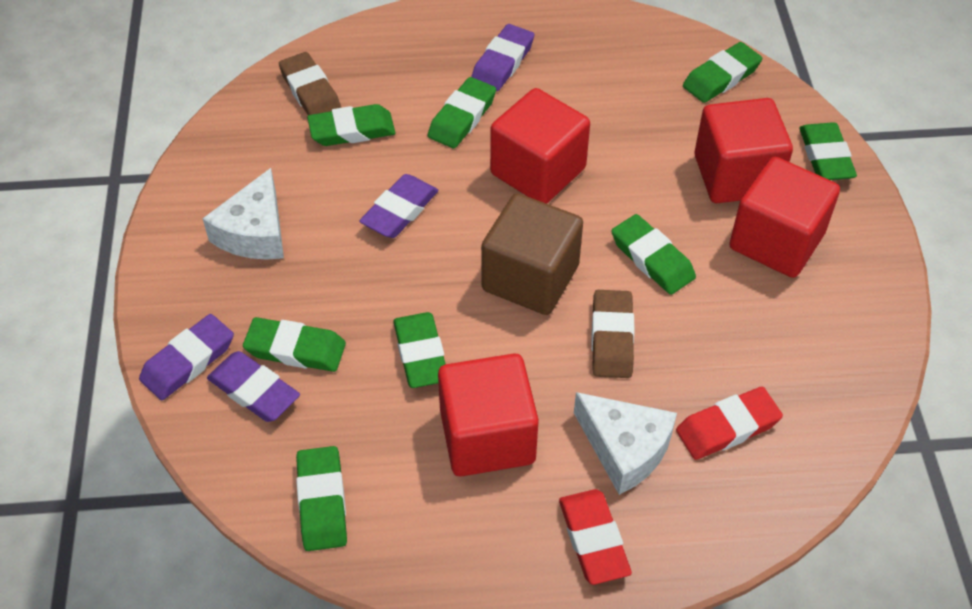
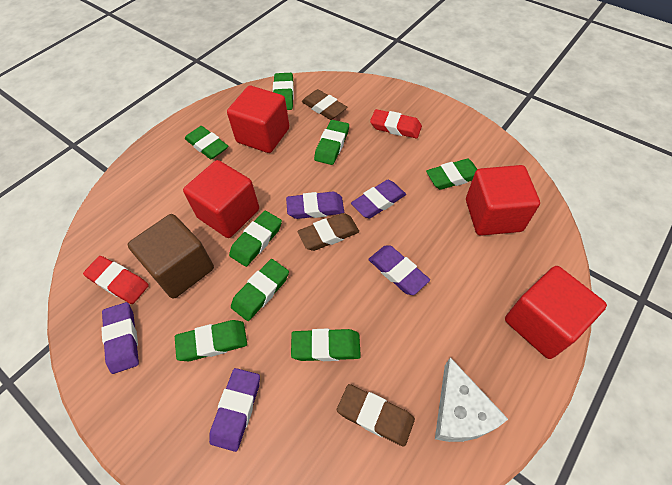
brown eraser: 2 -> 3
purple eraser: 4 -> 5
white cheese: 2 -> 1

